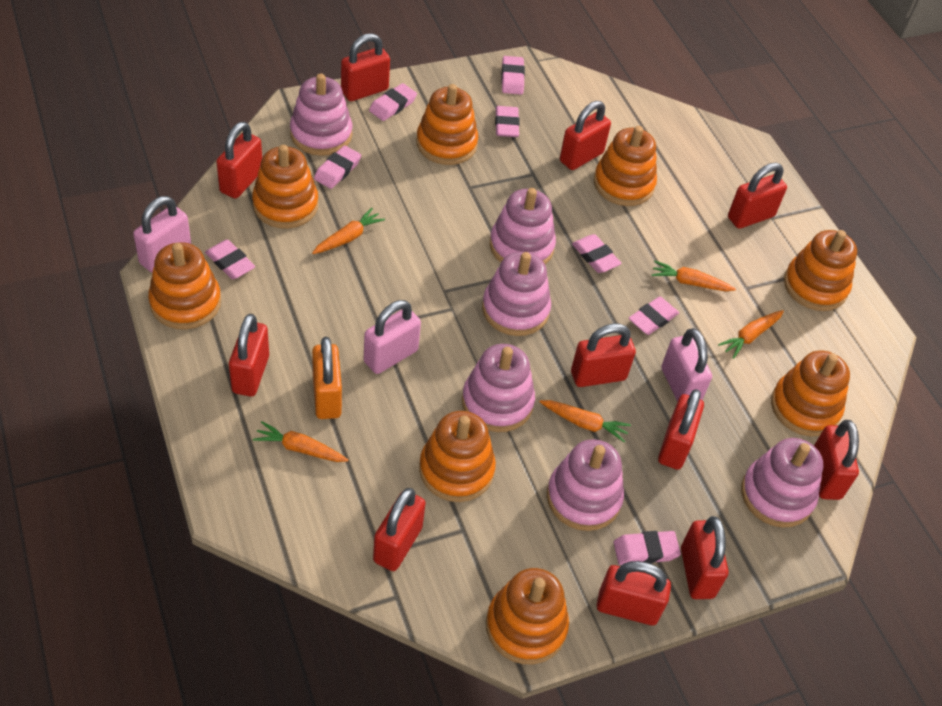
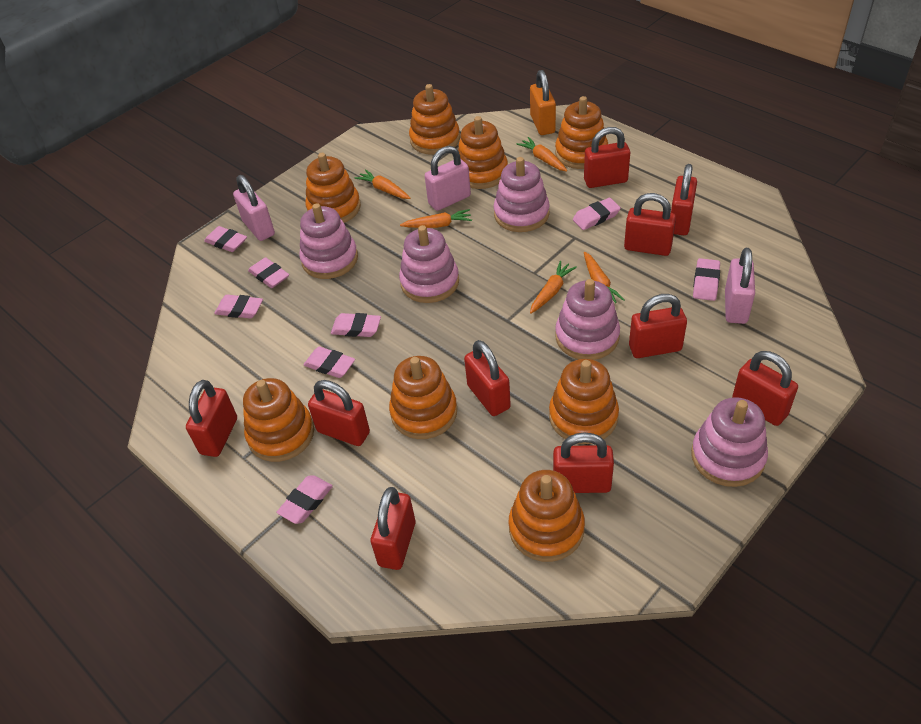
pink stacking toy: 6 -> 5
red padlock: 11 -> 10

